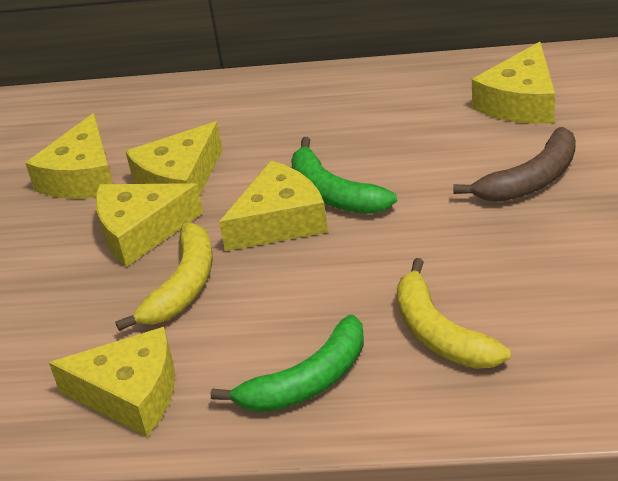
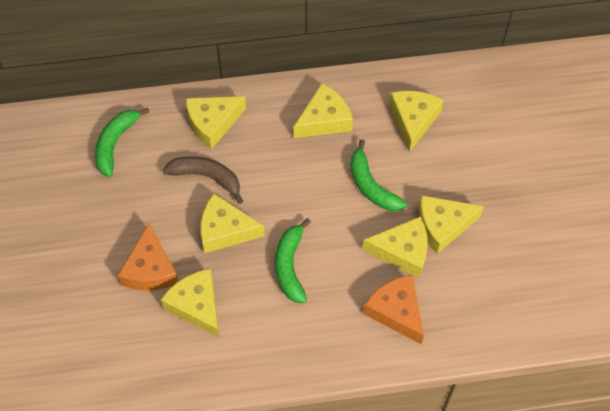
green banana: 2 -> 3
orange cheese: 0 -> 2
yellow banana: 2 -> 0
yellow cheese: 6 -> 7

